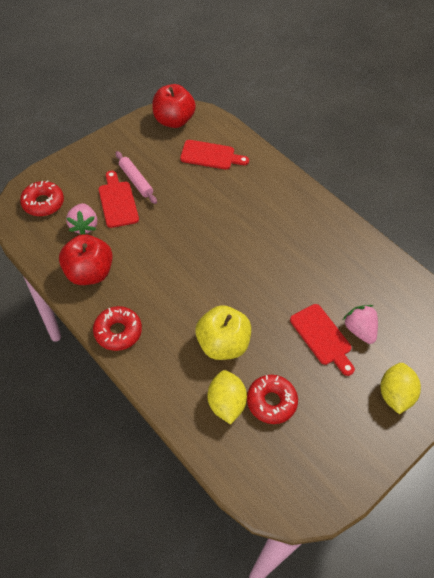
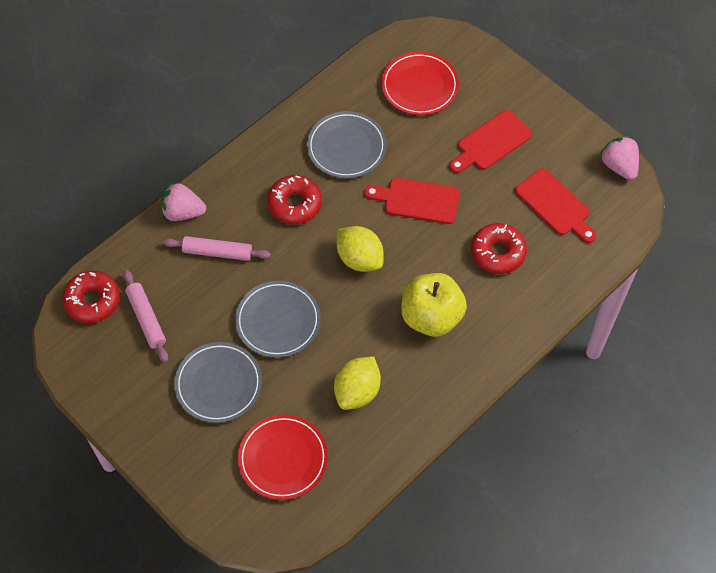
grey plate: 0 -> 3
pink rolling pin: 1 -> 2
red apple: 2 -> 0
red plate: 0 -> 2

